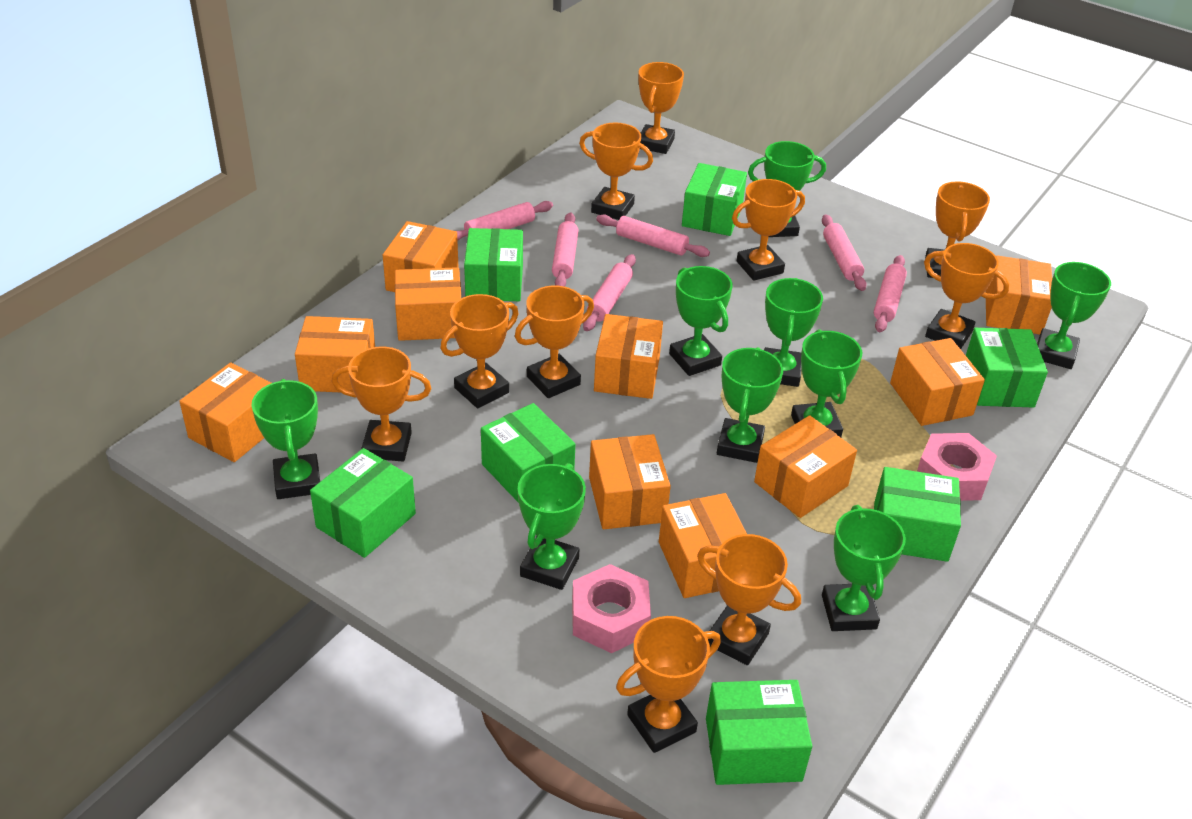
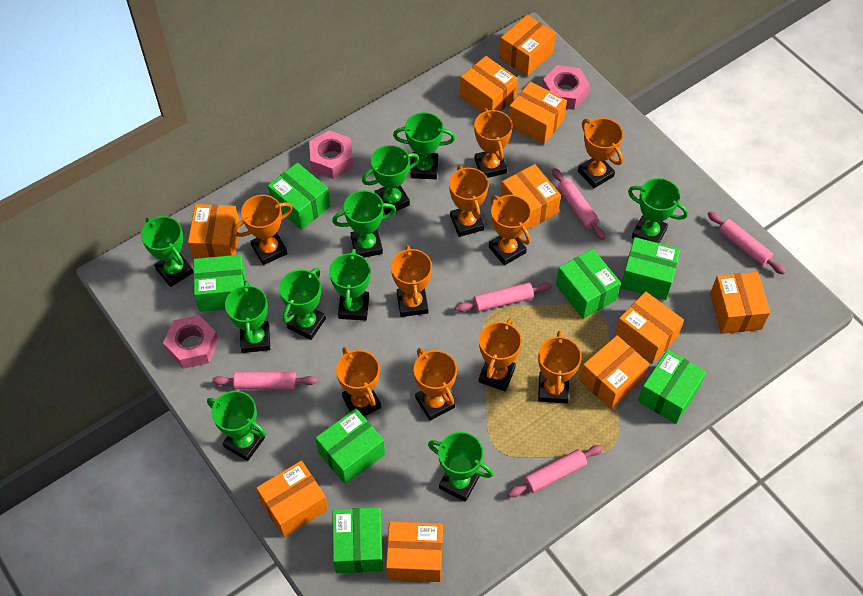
green trophy: 9 -> 10
pink nut: 2 -> 3
pink rolling pin: 6 -> 5

